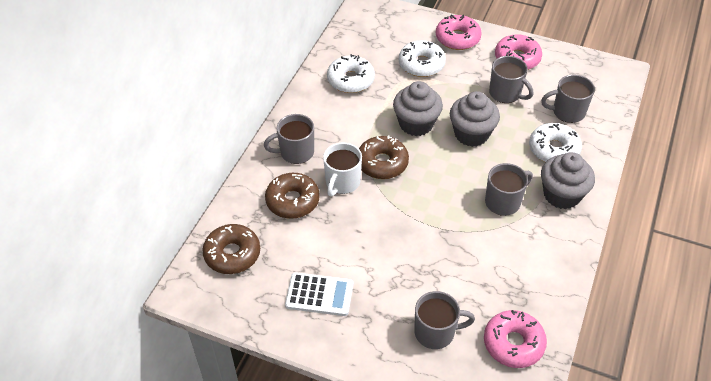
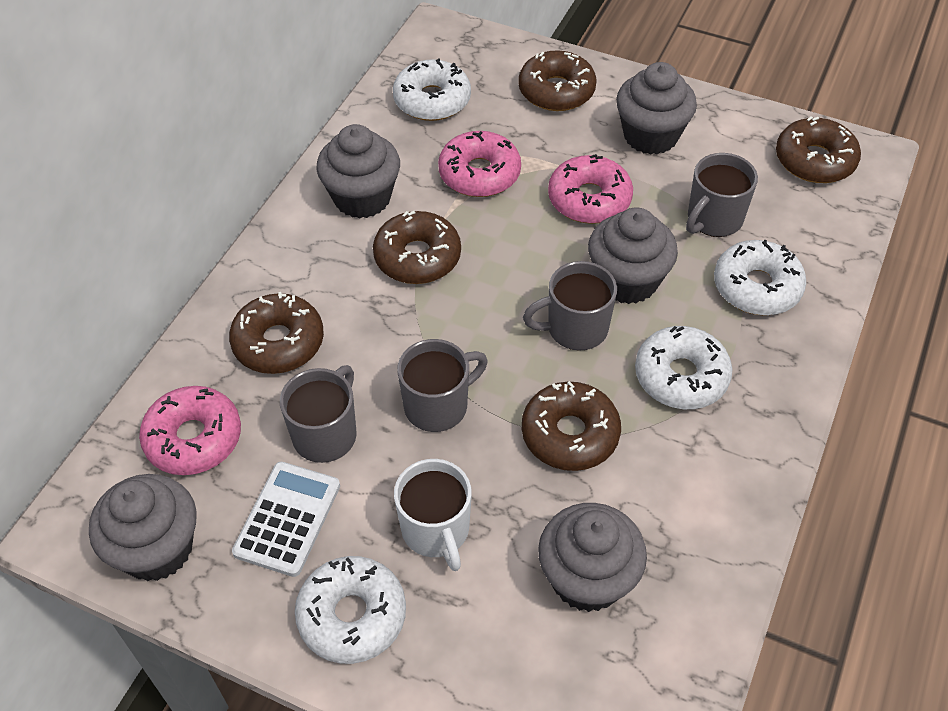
brown donut: 3 -> 5
grey cupcake: 3 -> 5
grey mug: 5 -> 4
white donut: 3 -> 4

